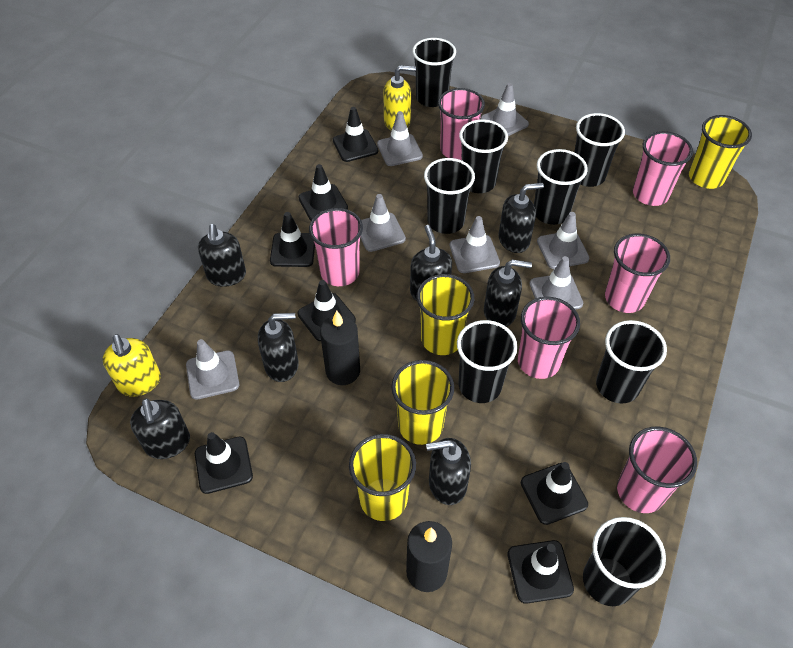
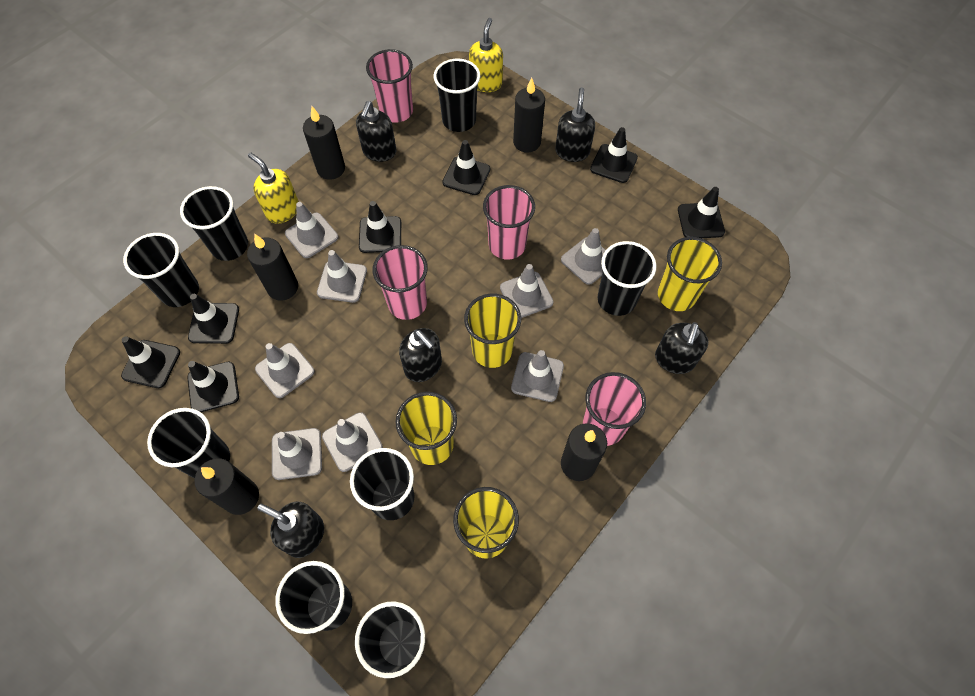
black candle: 2 -> 5
black soap dispenser: 7 -> 5
grey traffic cone: 7 -> 8
pink cup: 6 -> 4

